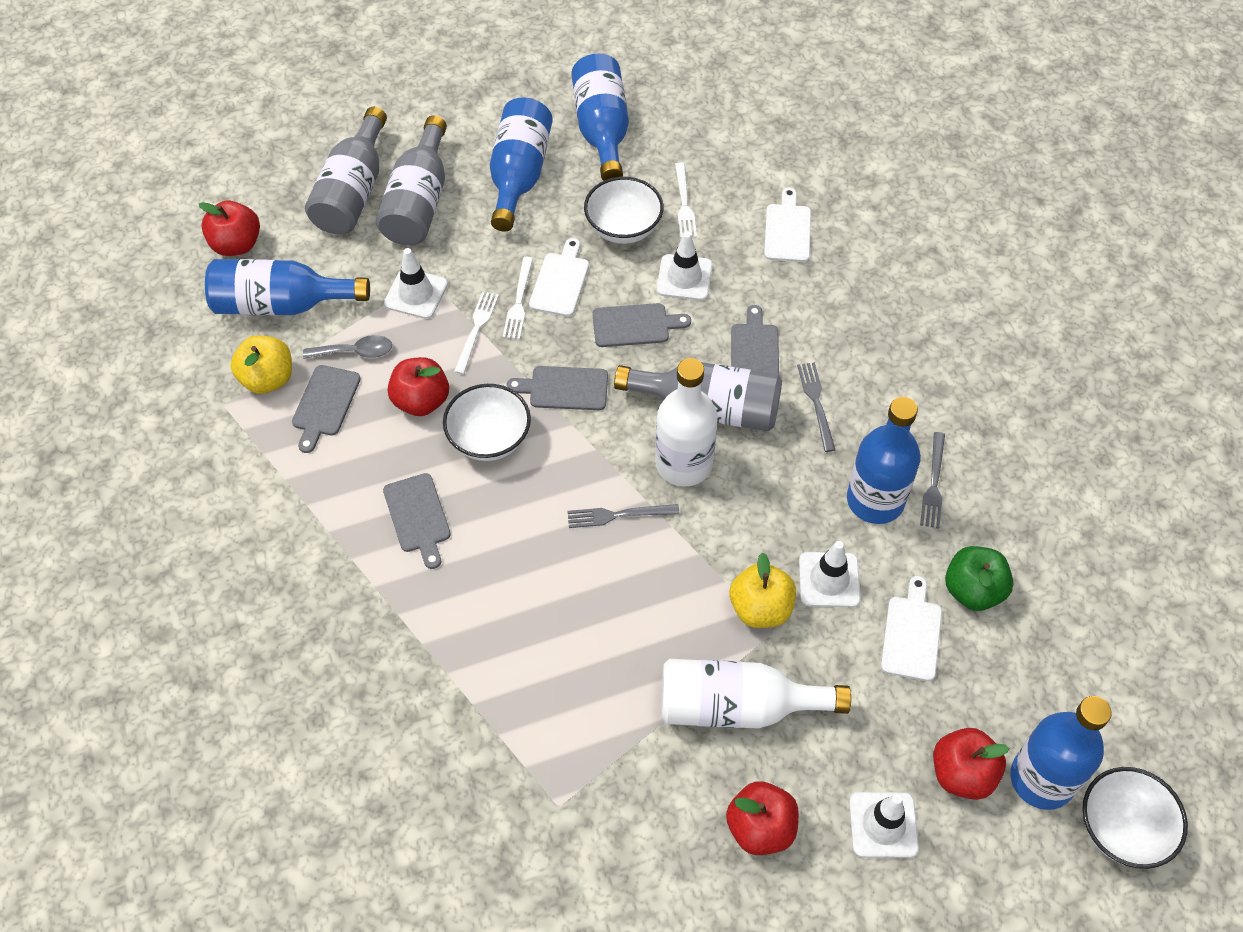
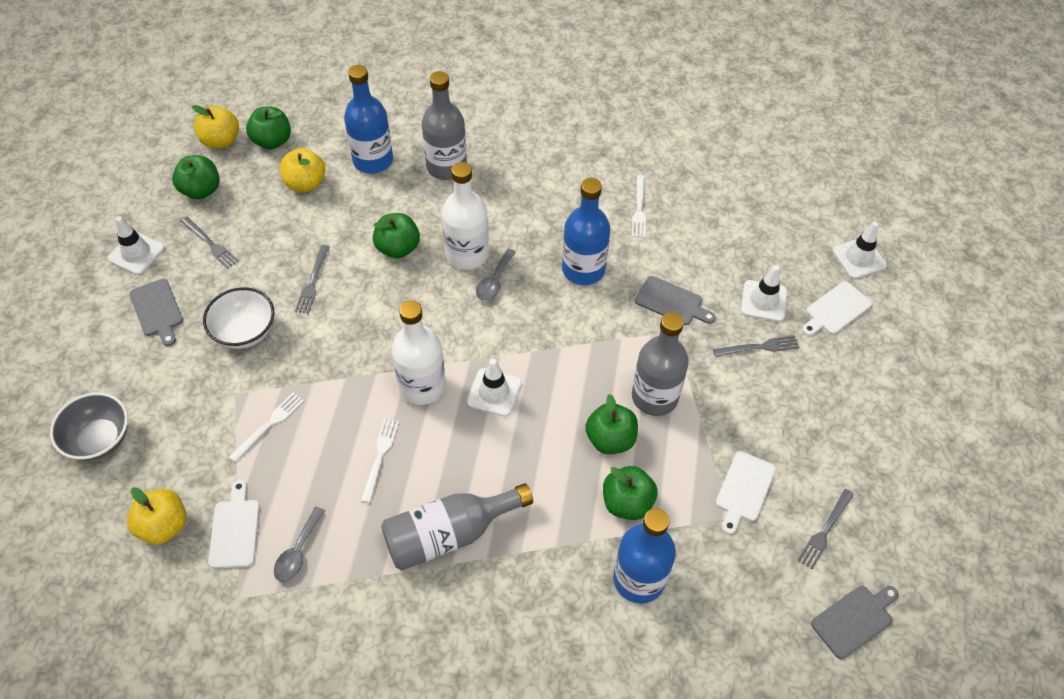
blue bottle: 5 -> 3
green apple: 1 -> 5
grey bowl: 0 -> 1
grey cutting board: 5 -> 3
grey fork: 3 -> 4
grey spoon: 1 -> 2
red apple: 4 -> 0
white bowl: 3 -> 1
yellow apple: 2 -> 3

